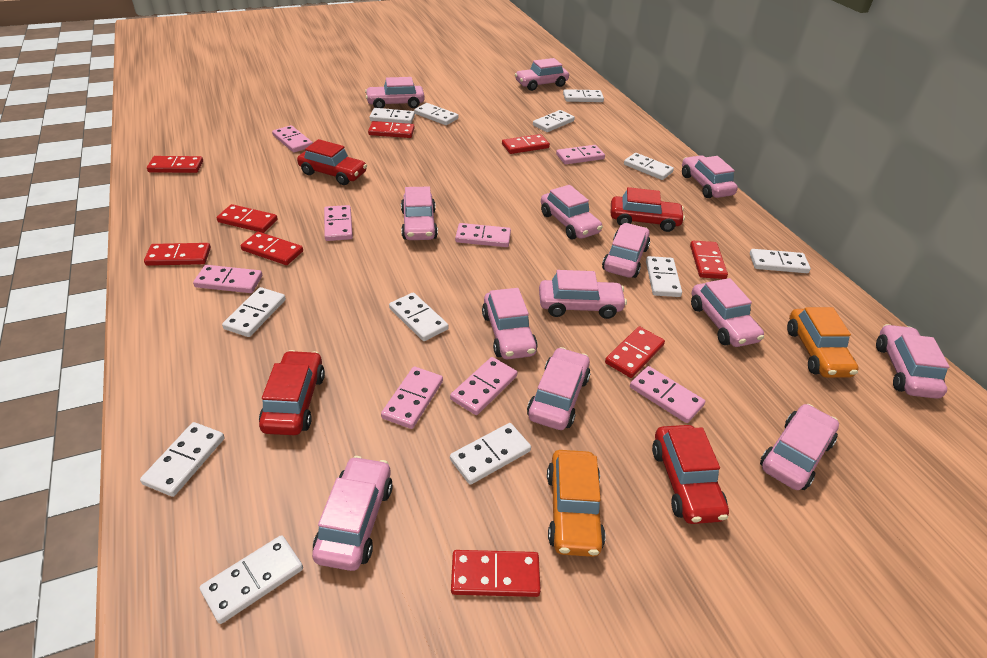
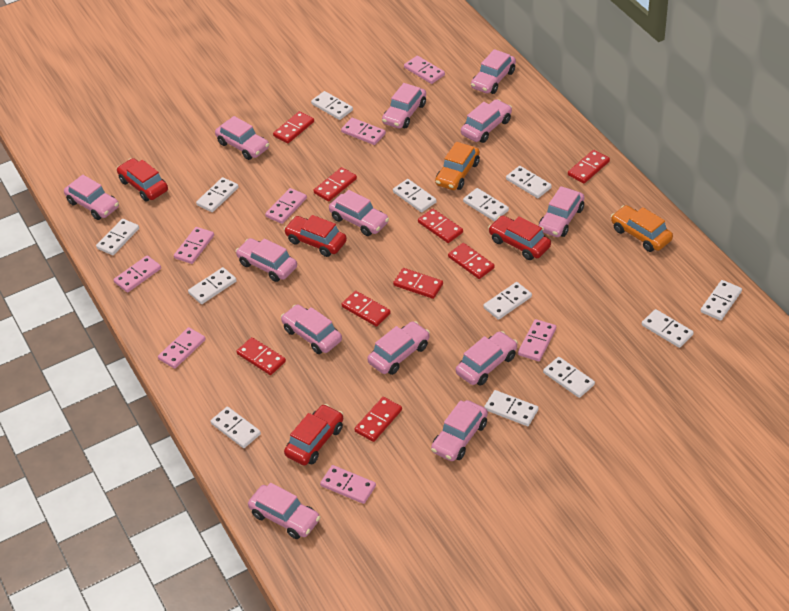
white domino: 12 -> 13

